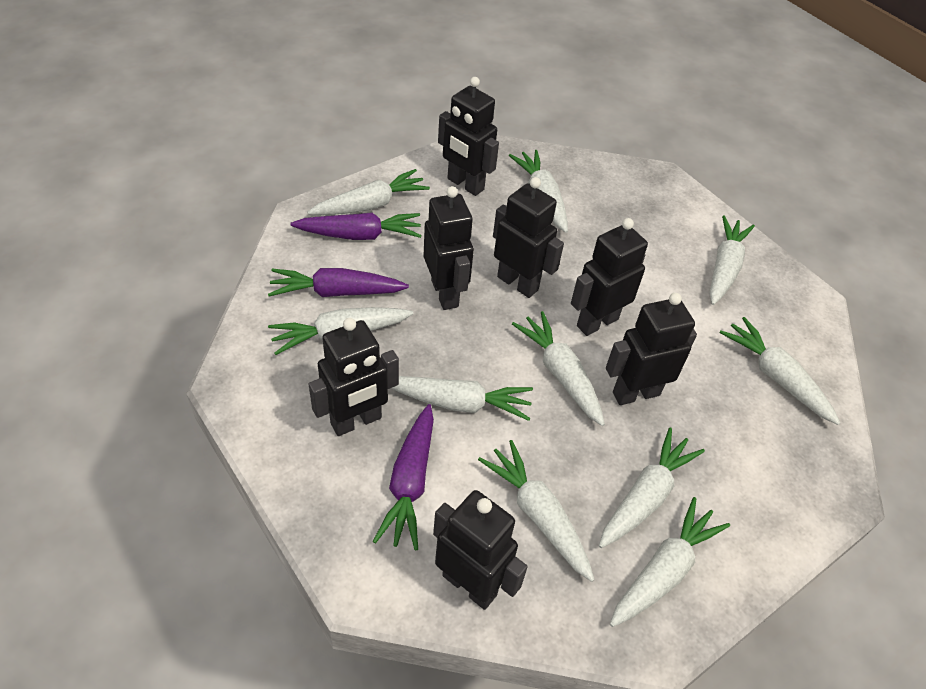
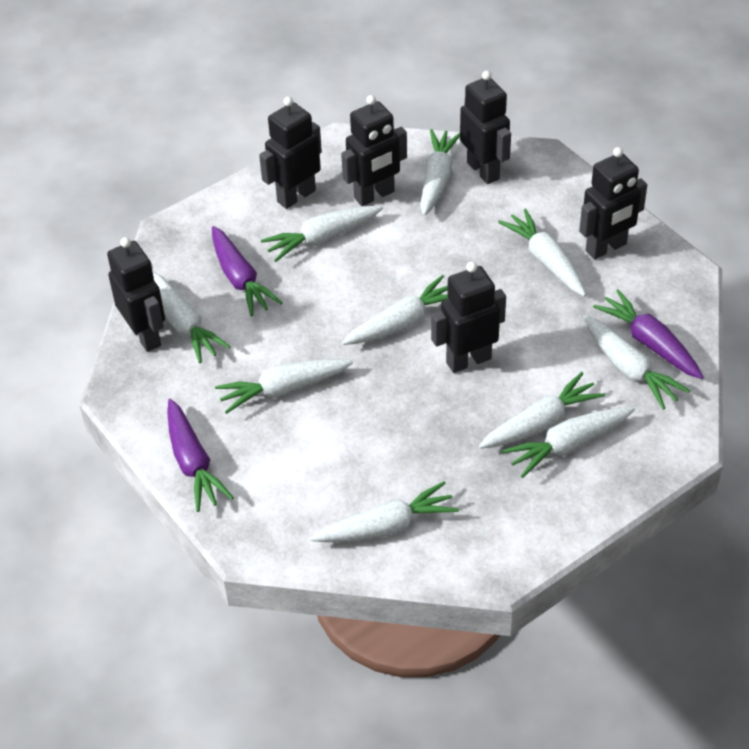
black robot: 7 -> 6

